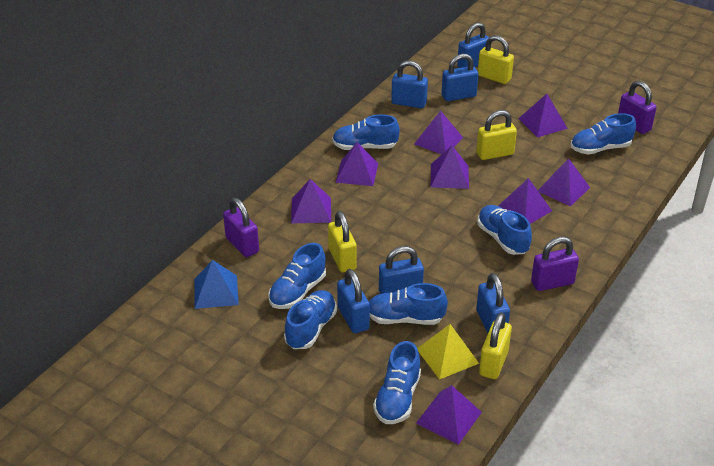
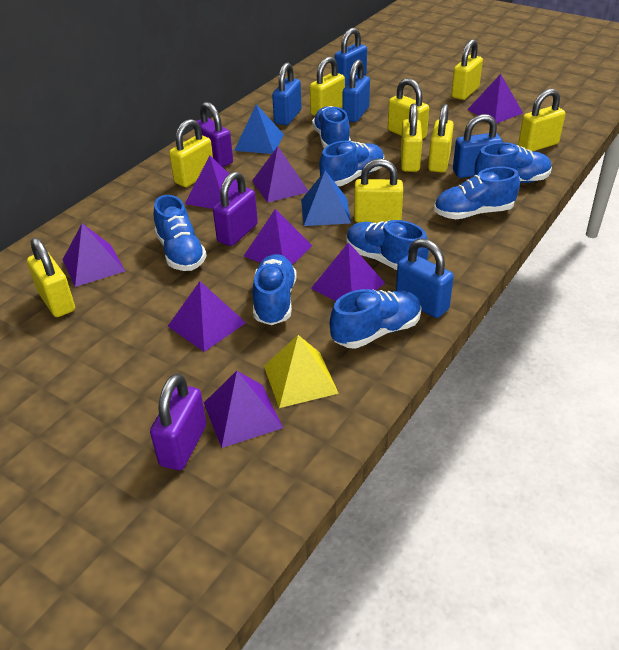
blue padlock: 6 -> 5
blue pyramid: 1 -> 2
blue shoe: 7 -> 8
yellow padlock: 4 -> 9

